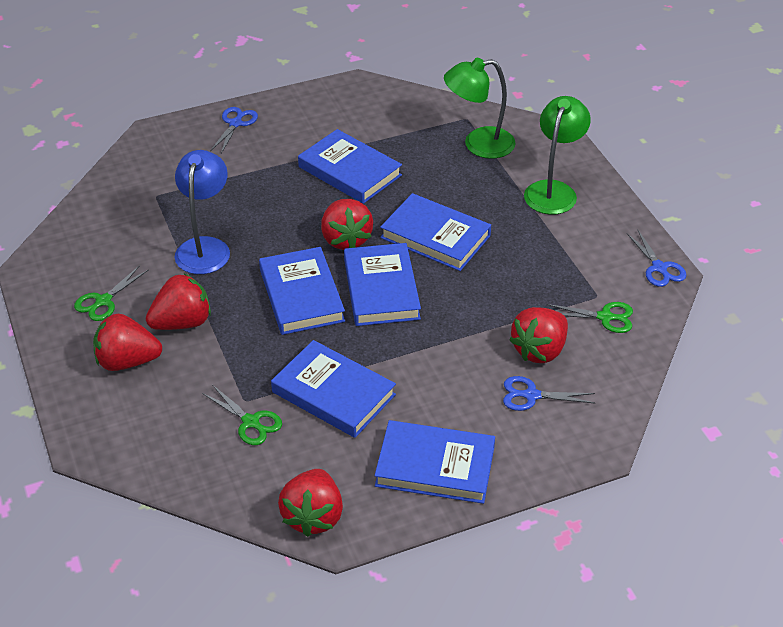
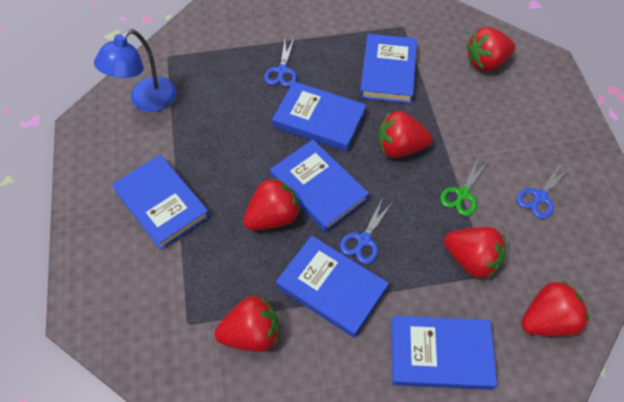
green lamp: 2 -> 0
green scissors: 3 -> 1
red strawberry: 5 -> 6

